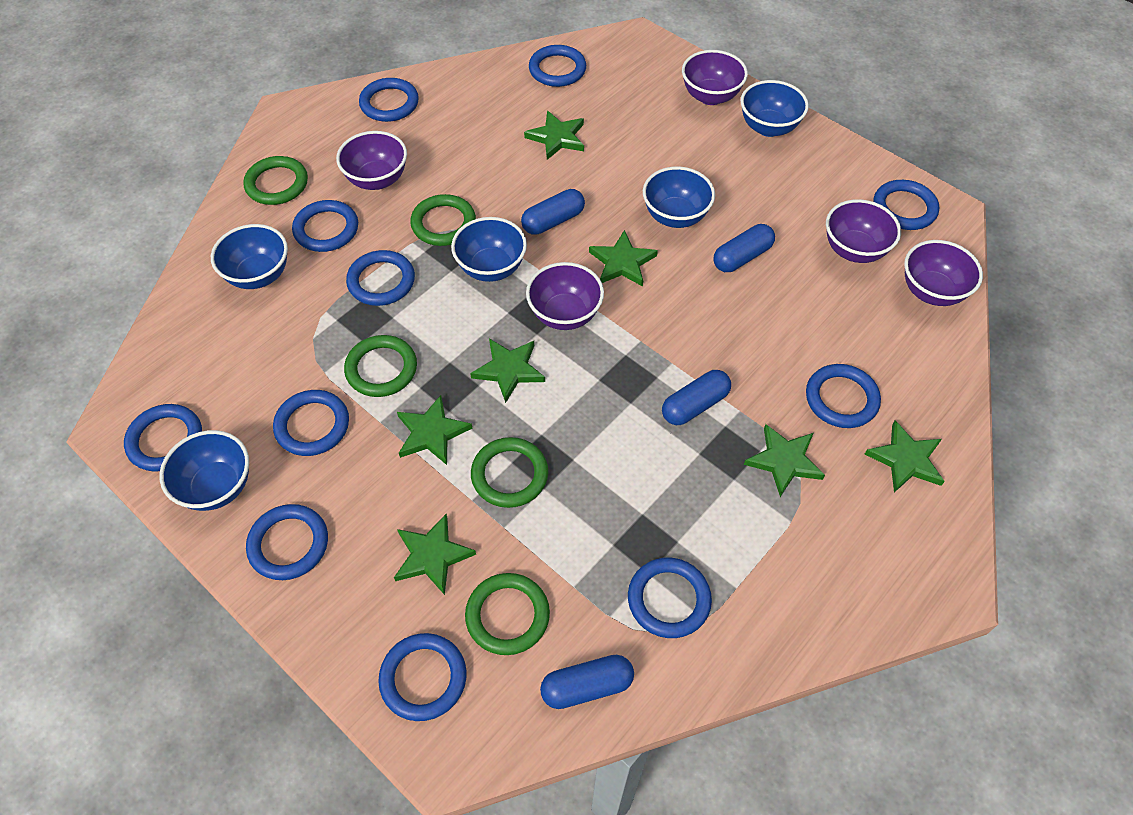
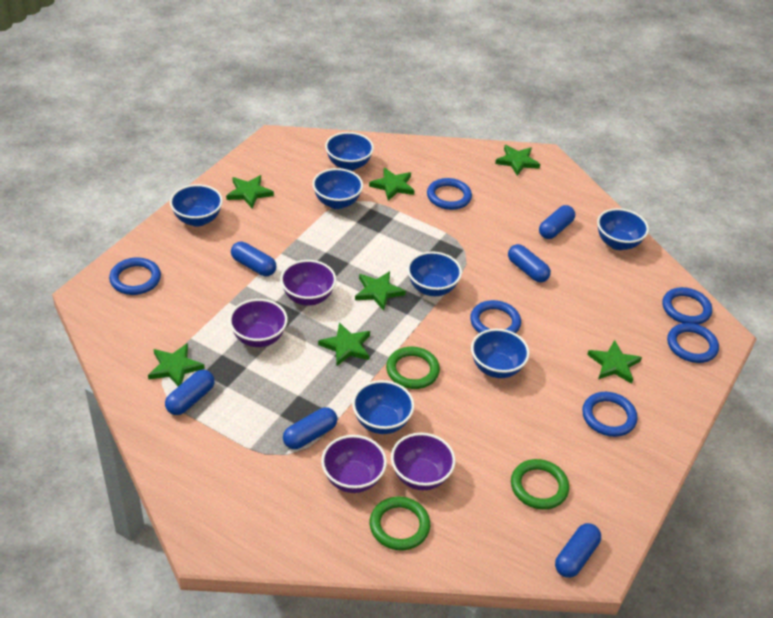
blue bowl: 5 -> 7
blue capsule: 4 -> 6
blue ring: 11 -> 6
green ring: 5 -> 3
purple bowl: 5 -> 4

